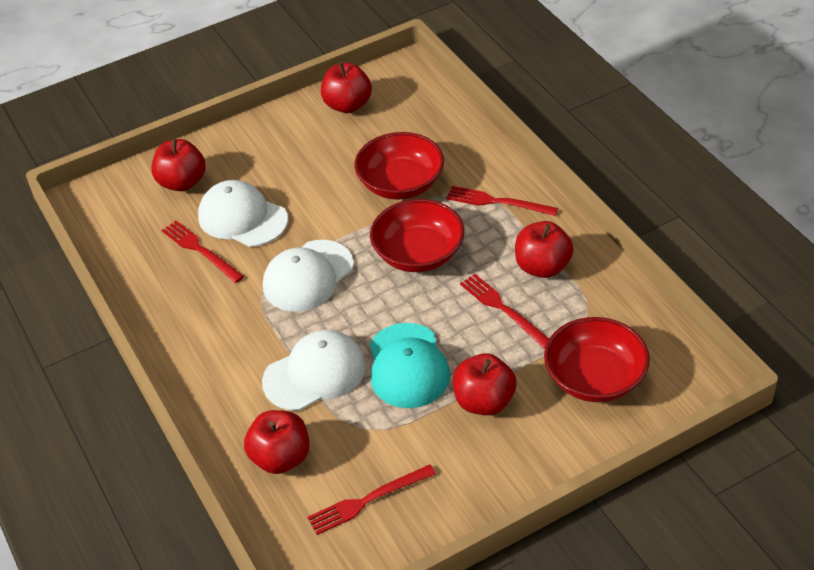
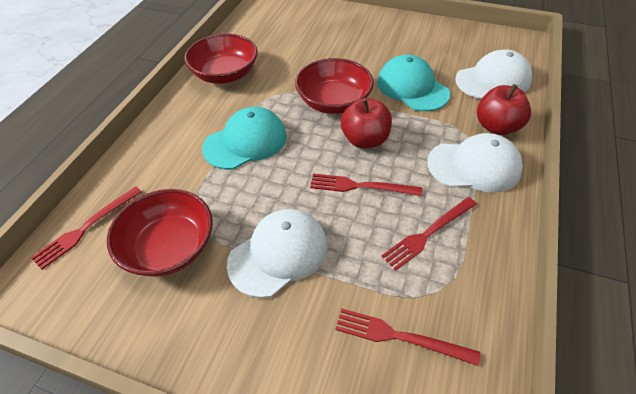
red apple: 5 -> 2
turquoise cap: 1 -> 2

